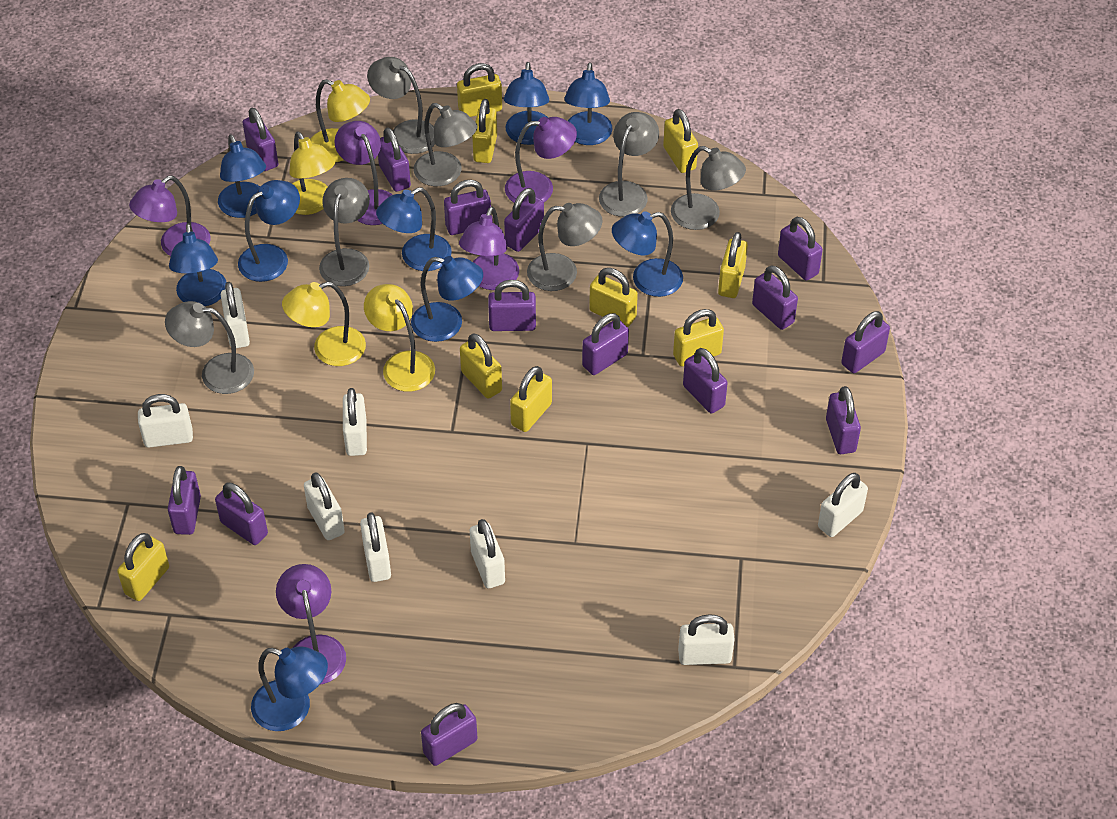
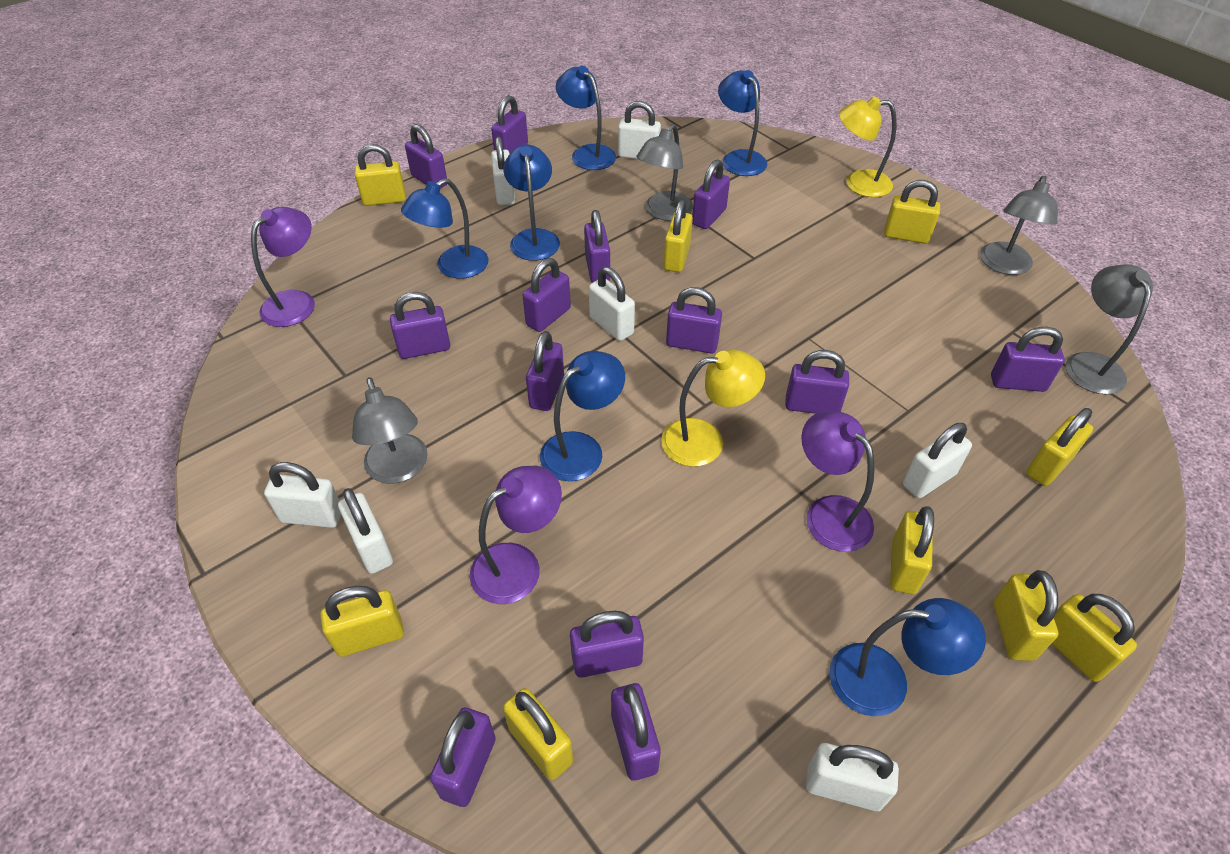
blue lamp: 9 -> 6
grey lamp: 7 -> 4
purple lamp: 5 -> 3
purple padlock: 14 -> 13
white padlock: 8 -> 7
yellow lamp: 4 -> 2

